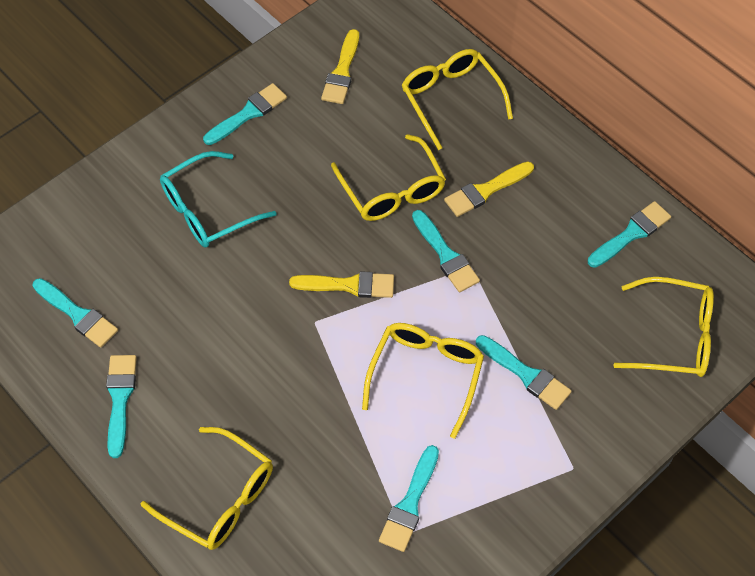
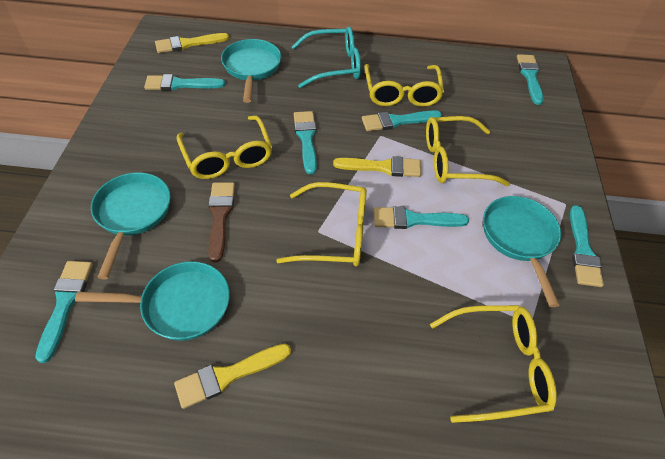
brown brush: 0 -> 1
turquoise pan: 0 -> 4

